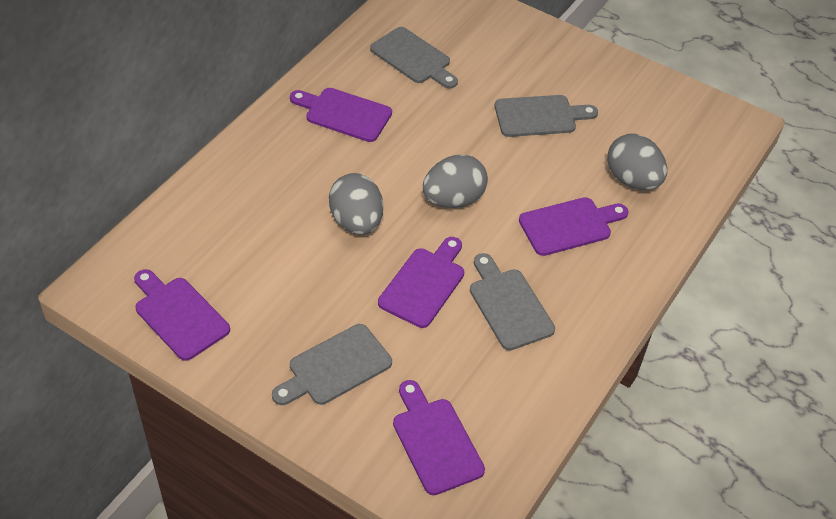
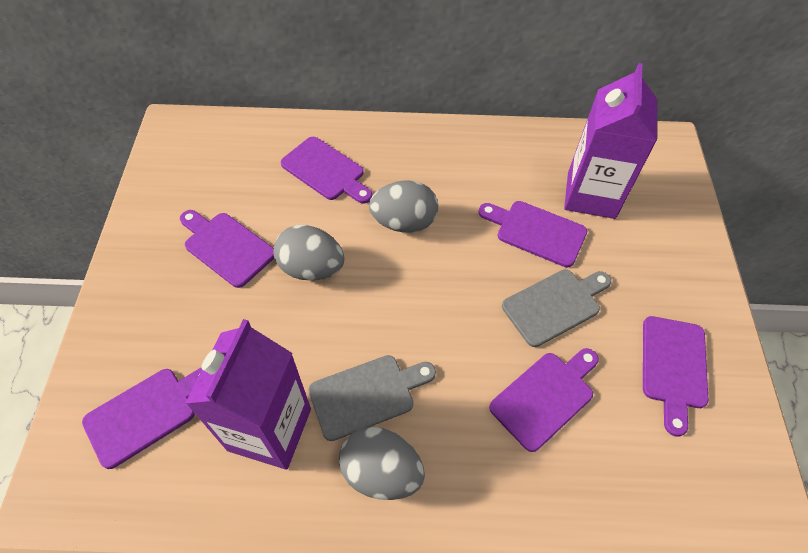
grey cutting board: 4 -> 2
purple carton: 0 -> 2
purple cutting board: 5 -> 6

